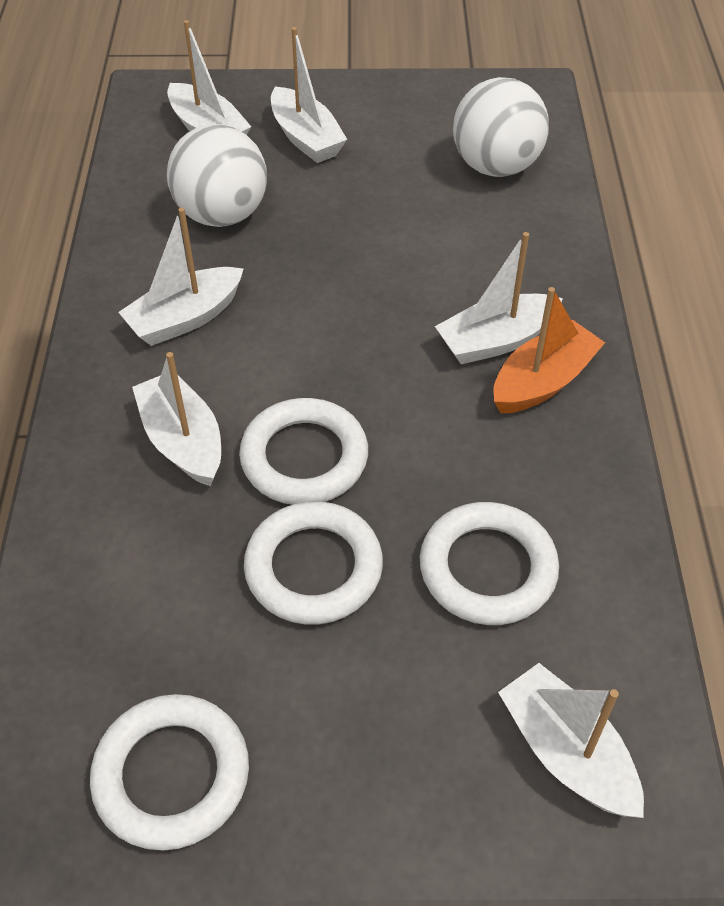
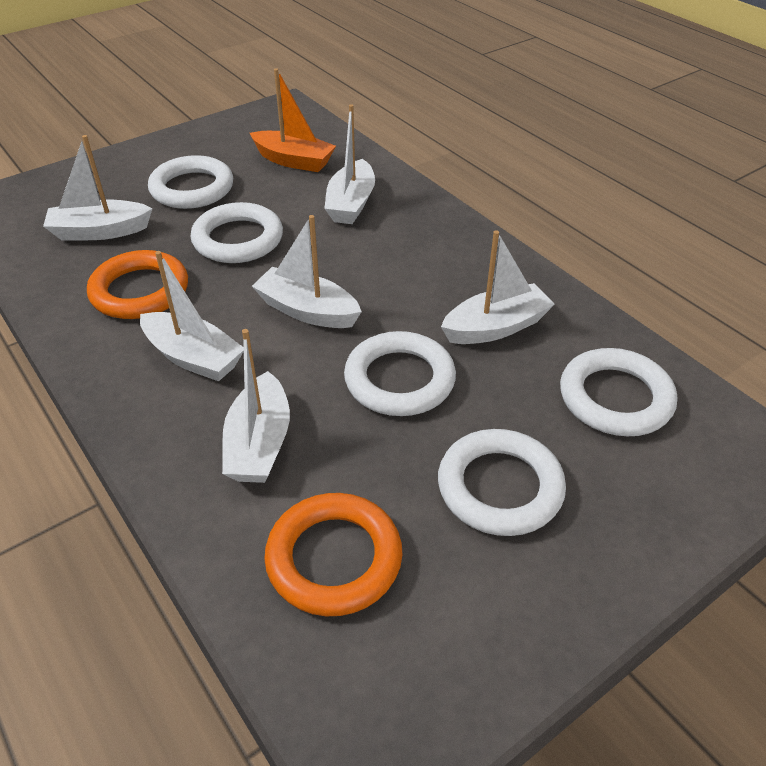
orange ring: 0 -> 2
white ball: 2 -> 0
white ring: 4 -> 5

